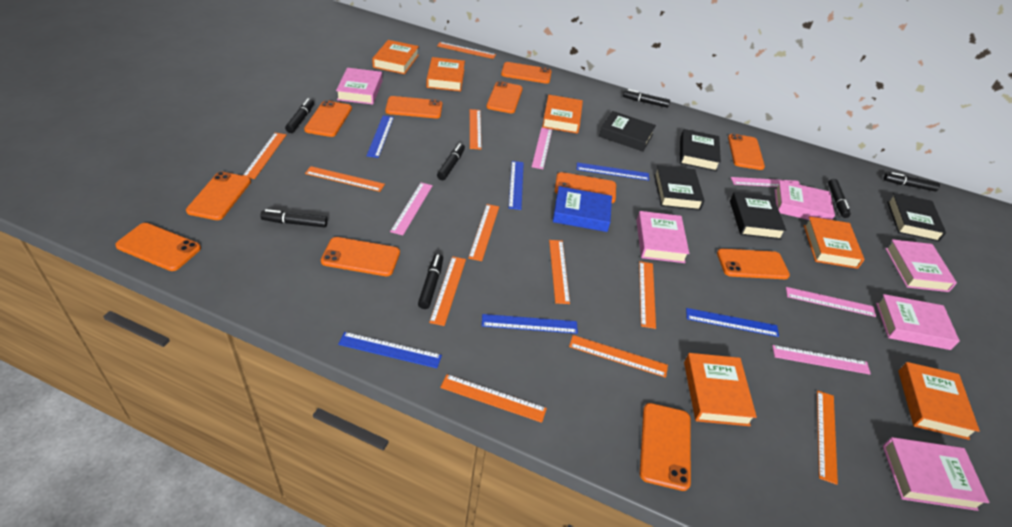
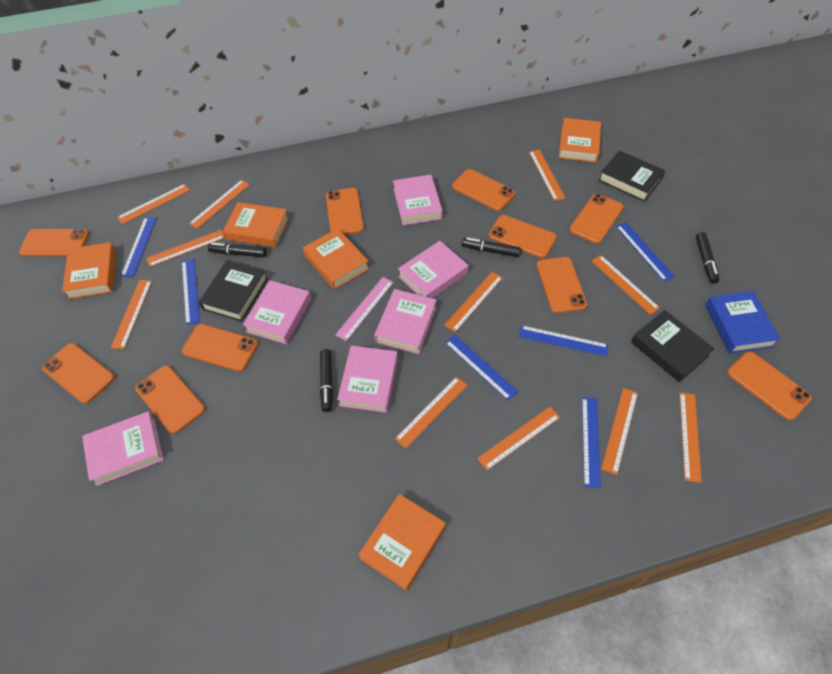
black book: 5 -> 3
black marker: 7 -> 4
orange book: 6 -> 5
orange phone: 11 -> 10
pink ruler: 5 -> 1

